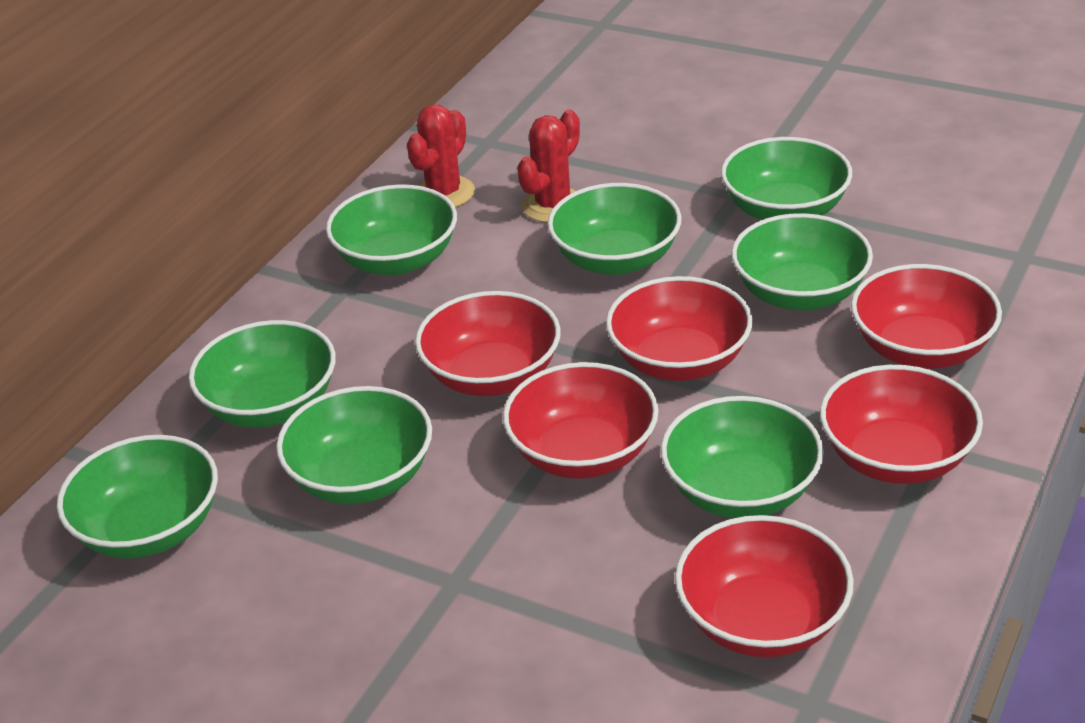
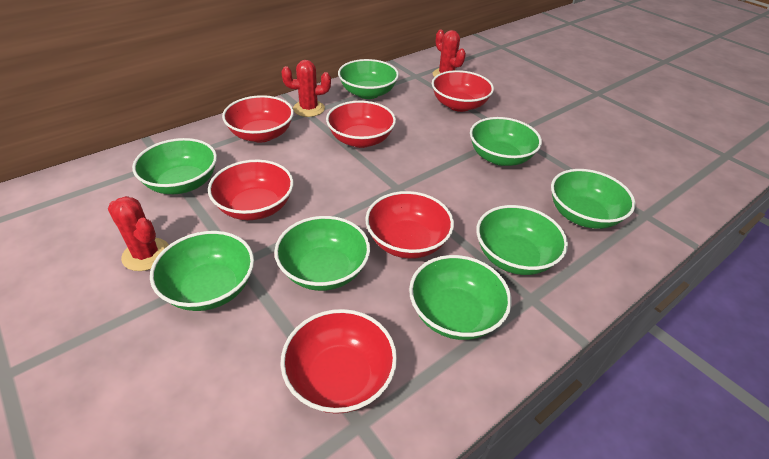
red cactus: 2 -> 3

